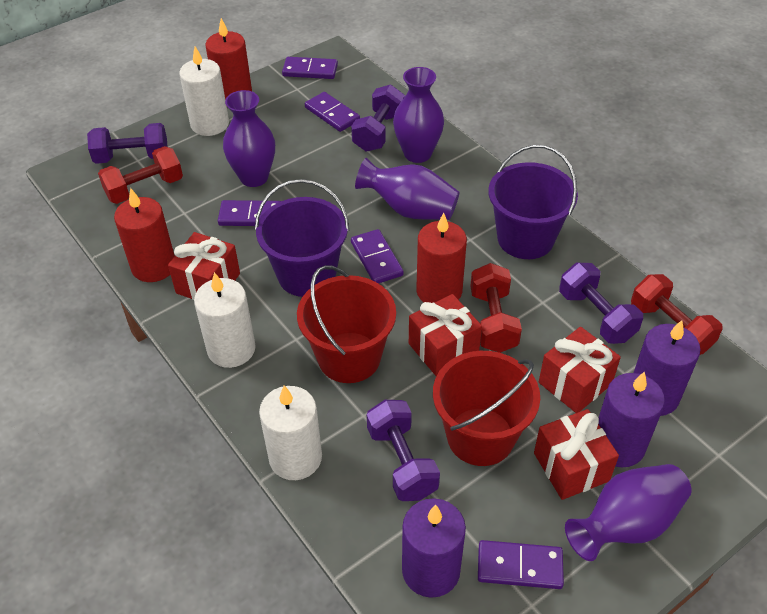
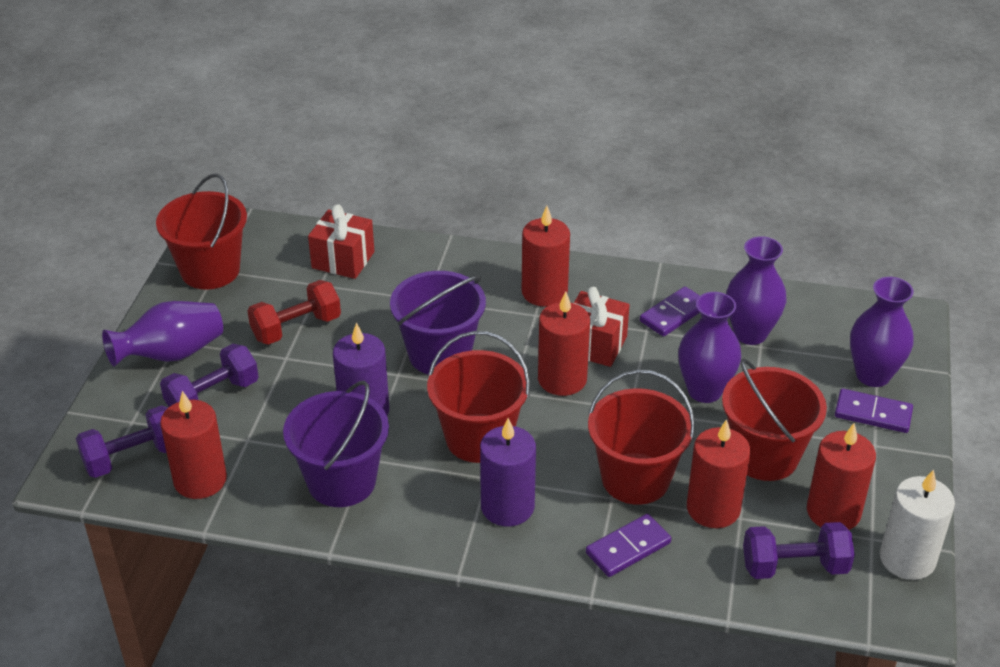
purple candle: 3 -> 2
purple domino: 5 -> 3
purple dumbbell: 4 -> 3
red bucket: 2 -> 4
red candle: 3 -> 5
red dumbbell: 3 -> 1
red gift: 4 -> 2
white candle: 3 -> 1

